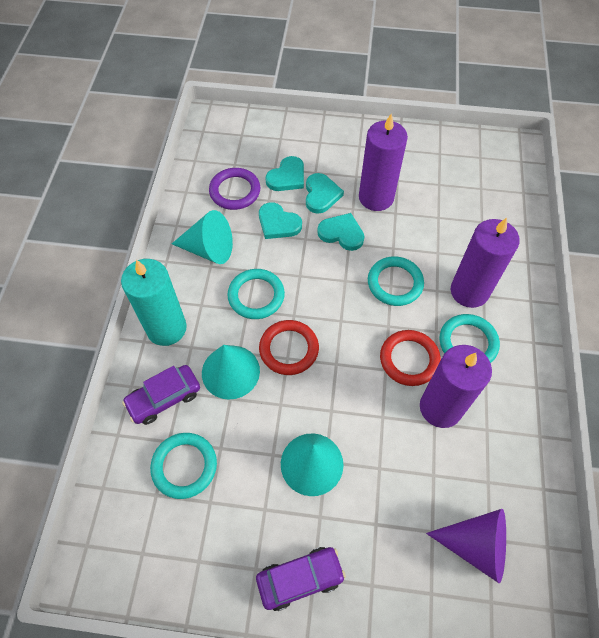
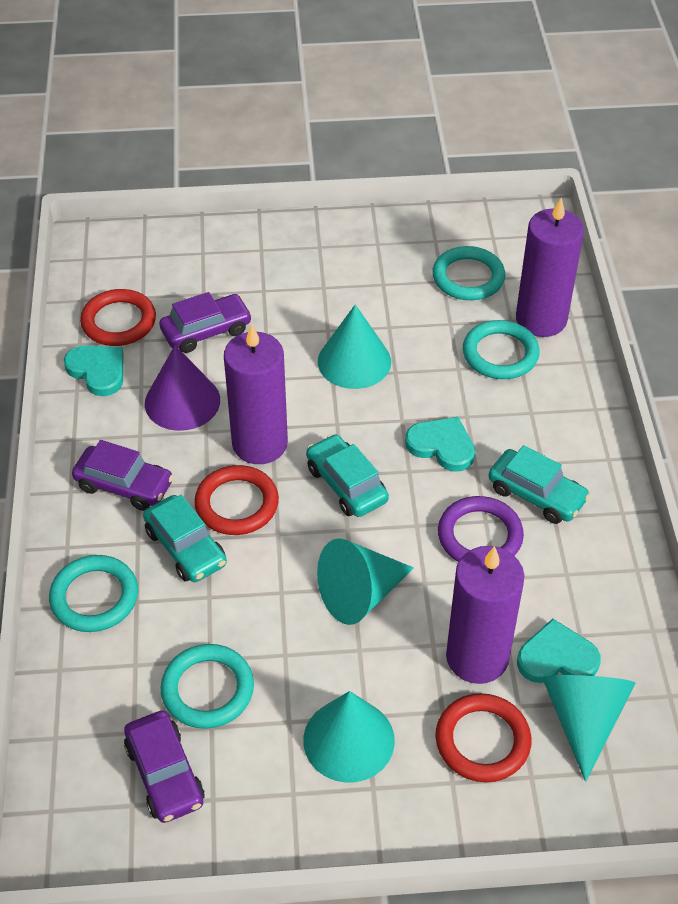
purple car: 2 -> 3
red ring: 2 -> 3
turquoise candle: 1 -> 0
turquoise car: 0 -> 3
turquoise cone: 3 -> 4
turquoise heart: 4 -> 3

